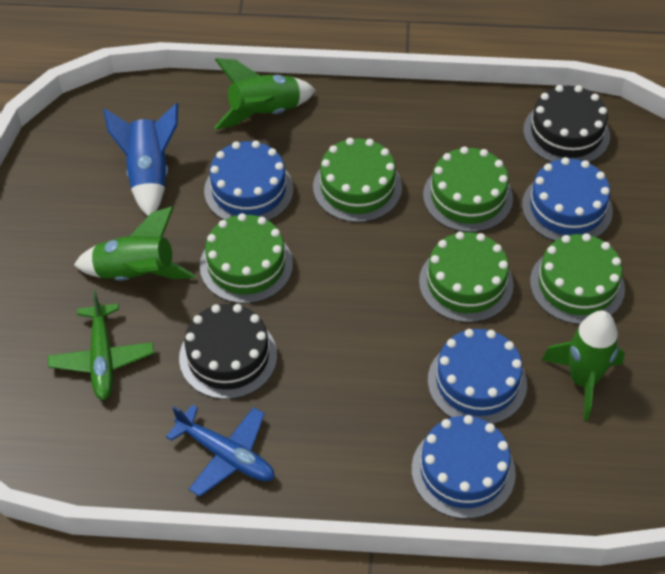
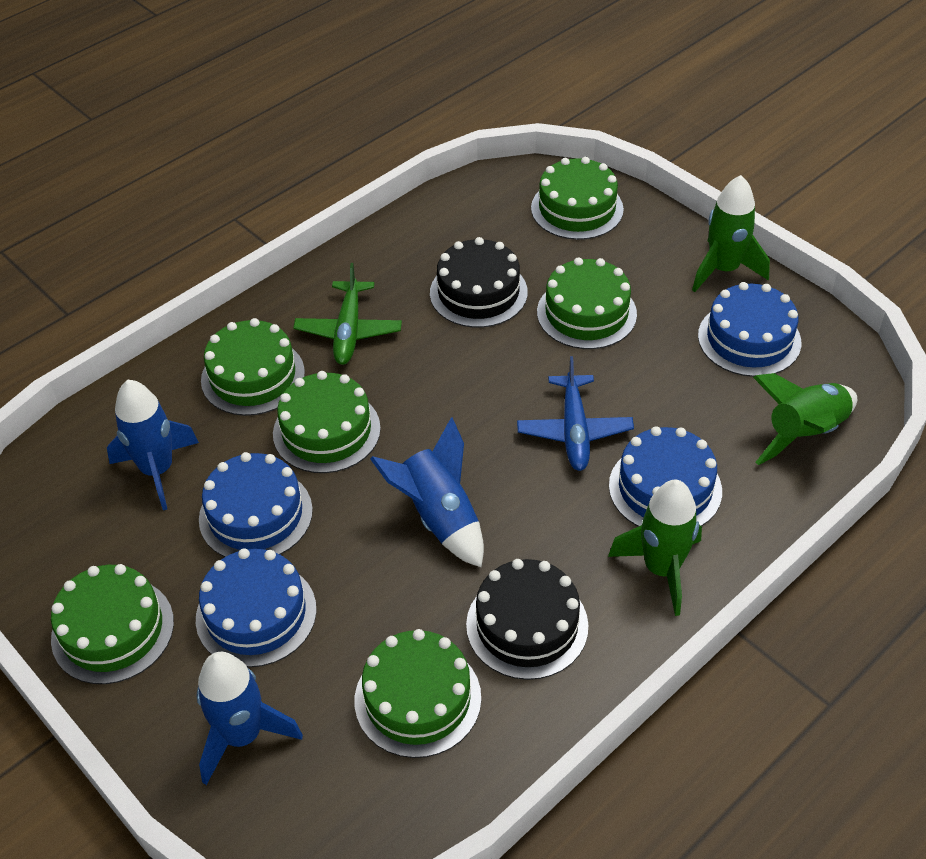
blue rocket: 1 -> 3
green cake: 5 -> 6

